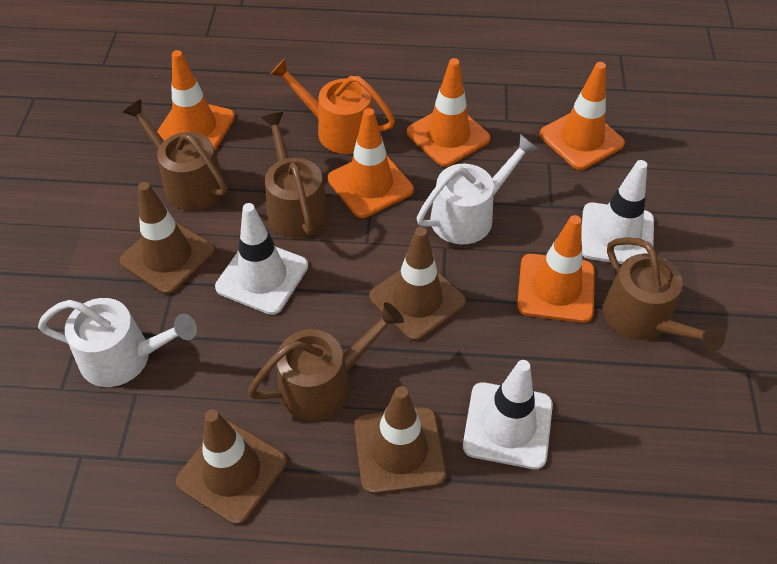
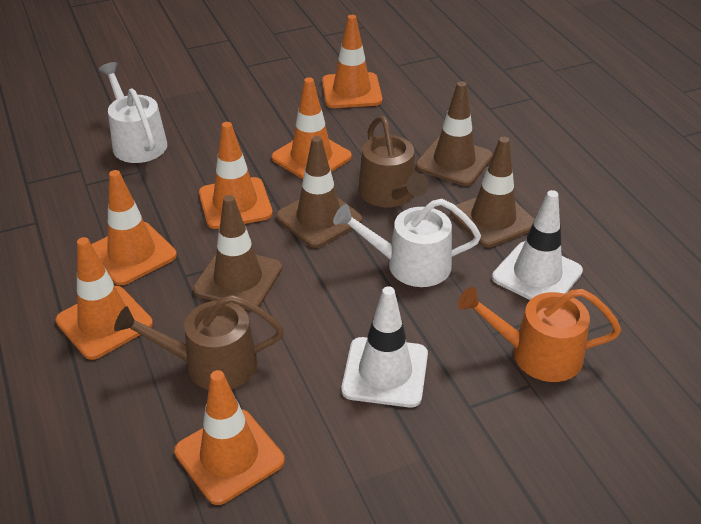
brown watering can: 4 -> 2
orange traffic cone: 5 -> 6
white traffic cone: 3 -> 2

